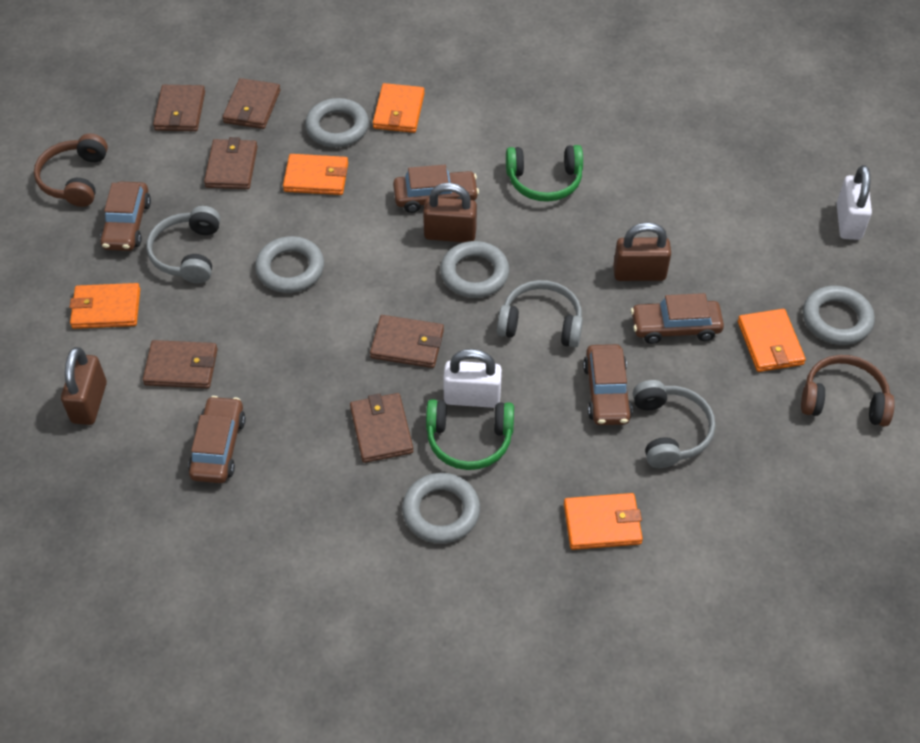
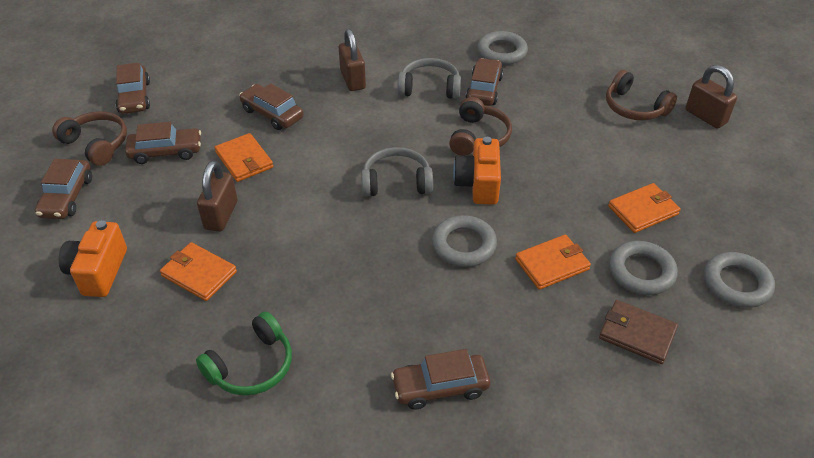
brown car: 5 -> 6
brown headphones: 2 -> 3
brown wallet: 6 -> 1
green headphones: 2 -> 1
grey headphones: 3 -> 2
grey ring: 5 -> 4
orange camera: 0 -> 2
orange wallet: 5 -> 4
white padlock: 2 -> 0

